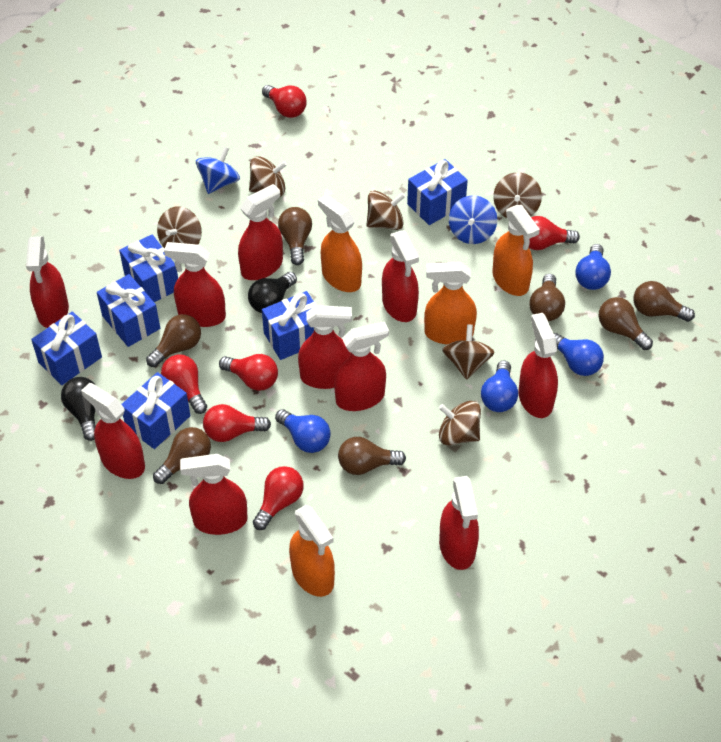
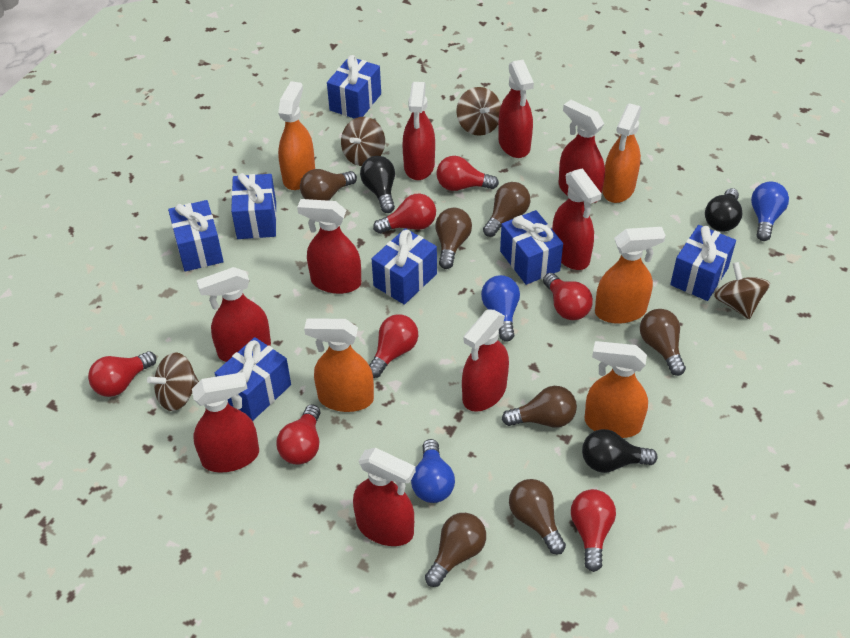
black light bulb: 2 -> 3
blue gift: 6 -> 7
blue light bulb: 4 -> 3
blue spinning top: 2 -> 0
brown spinning top: 6 -> 4
orange spray bottle: 4 -> 5
red light bulb: 6 -> 7
red spray bottle: 10 -> 9

